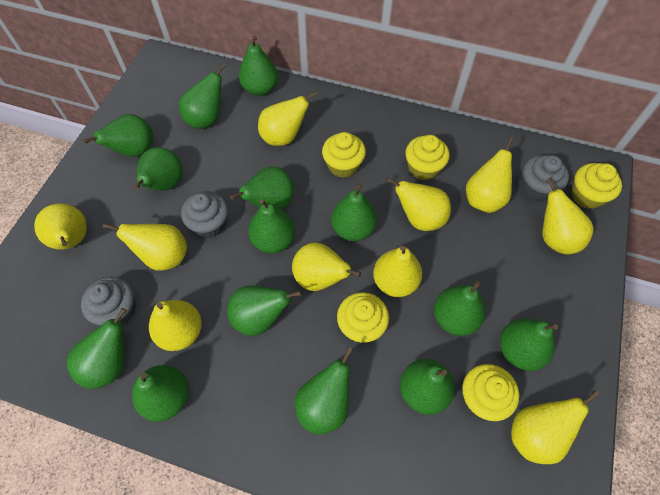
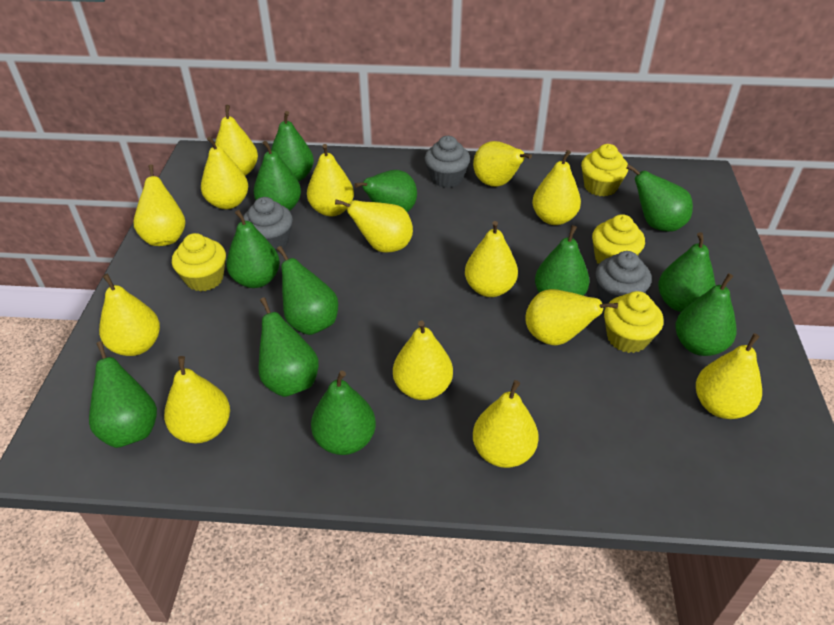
green pear: 14 -> 12
yellow cupcake: 5 -> 4
yellow pear: 10 -> 14

